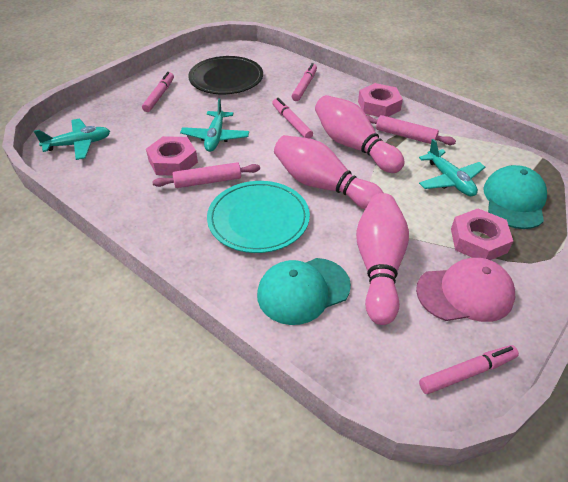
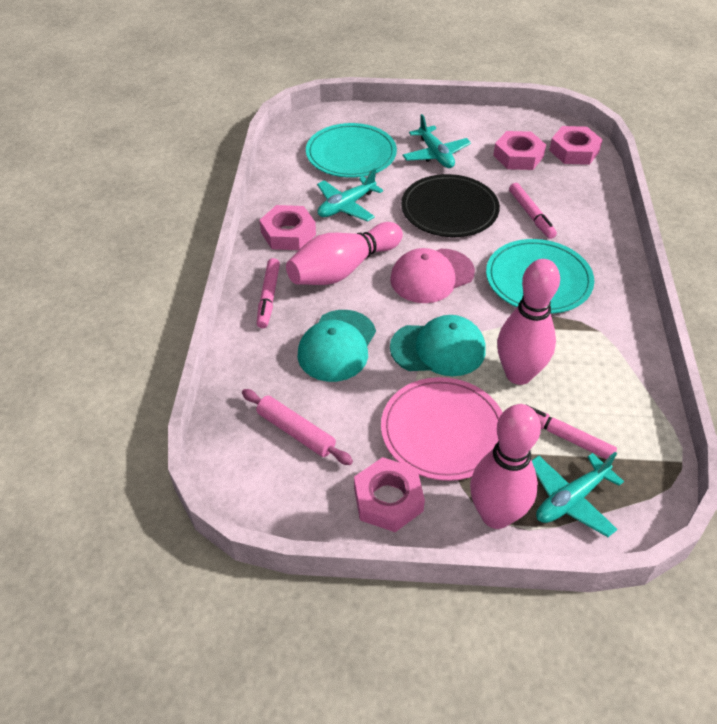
pink marker: 4 -> 3
pink nut: 3 -> 4
pink plate: 0 -> 1
pink rolling pin: 2 -> 1
turquoise plate: 1 -> 2

